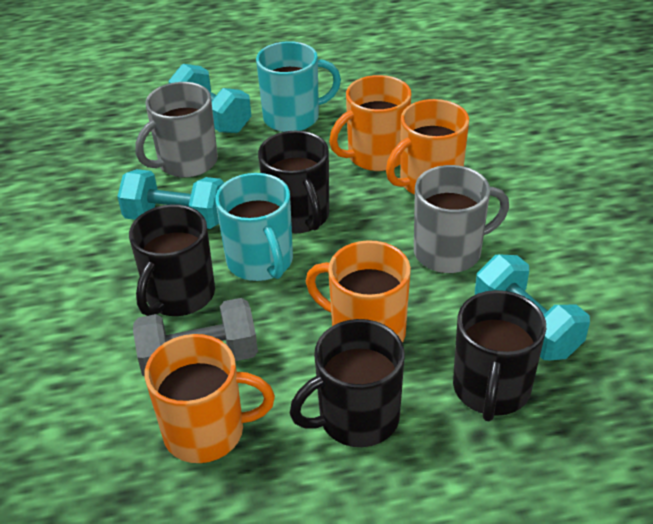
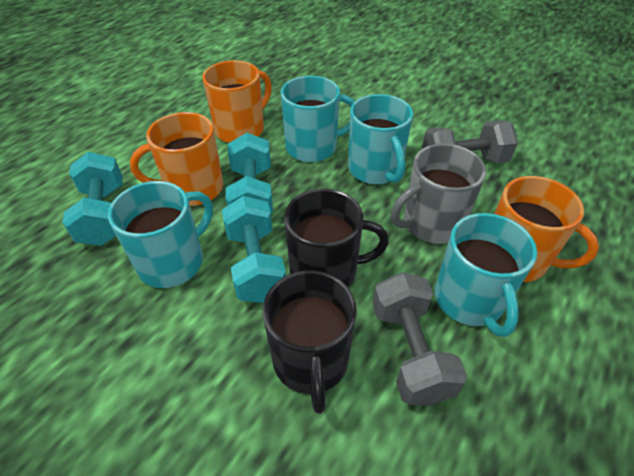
black mug: 4 -> 2
grey dumbbell: 1 -> 2
grey mug: 2 -> 1
orange mug: 4 -> 3
turquoise mug: 2 -> 4

